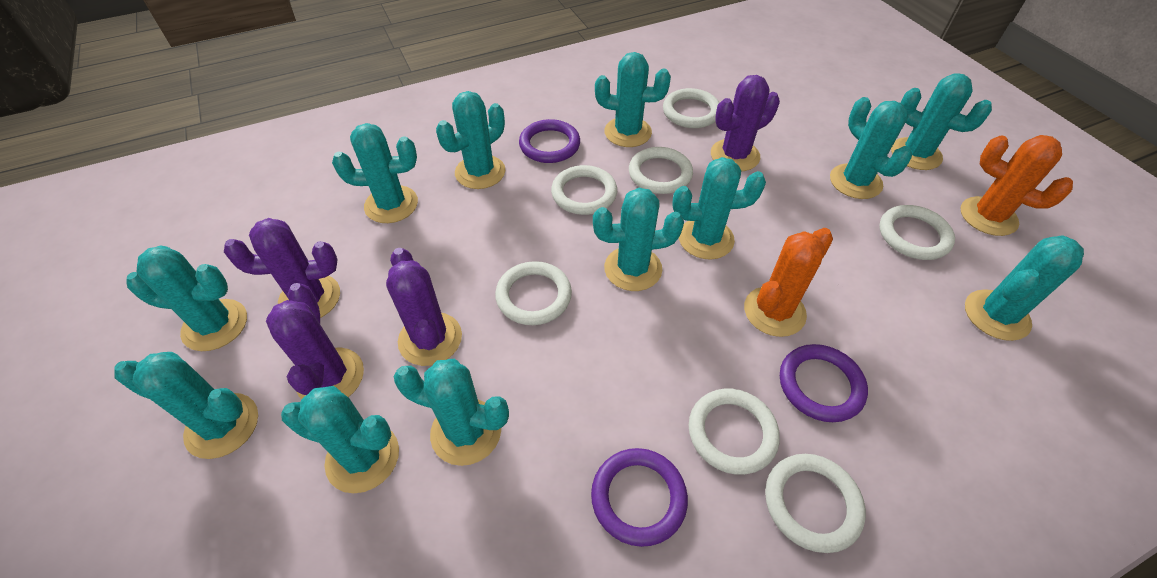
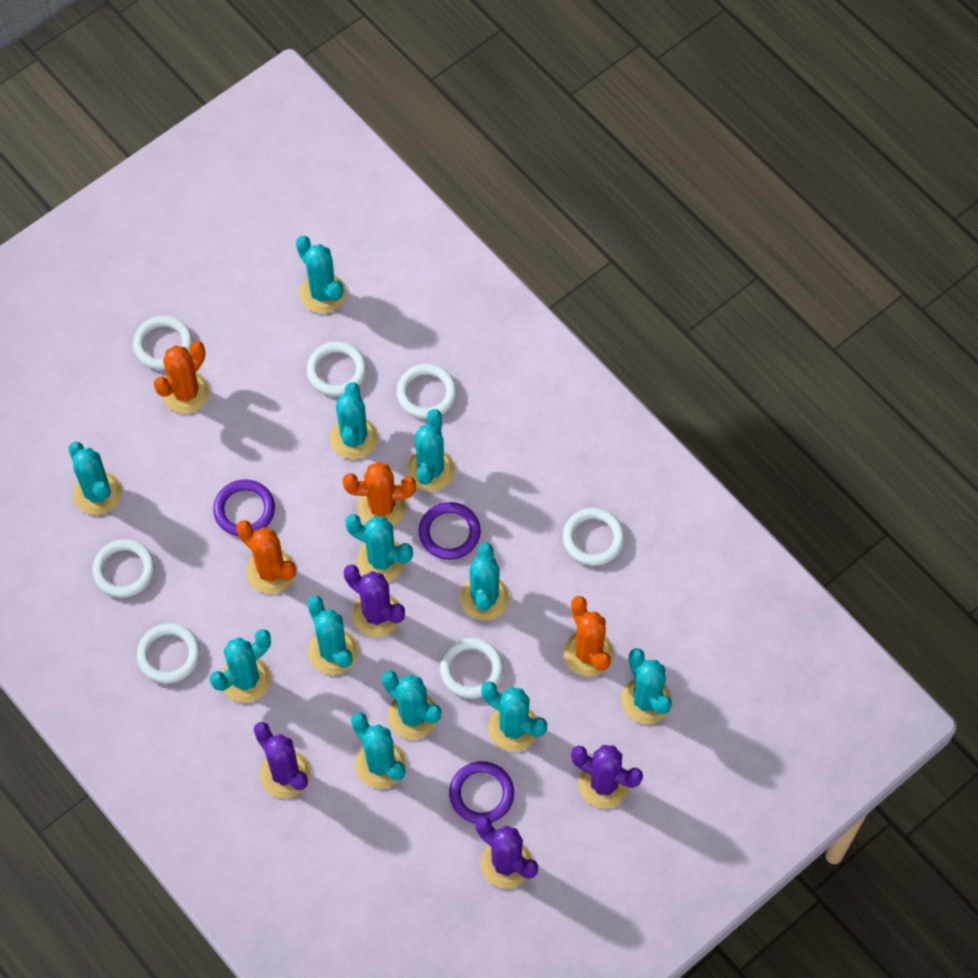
orange cactus: 2 -> 4

